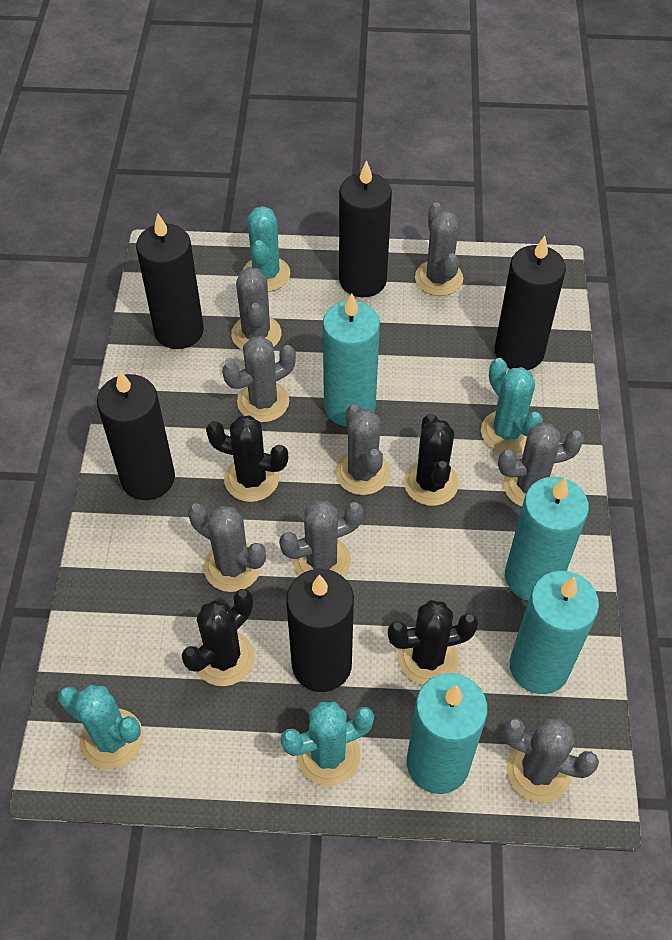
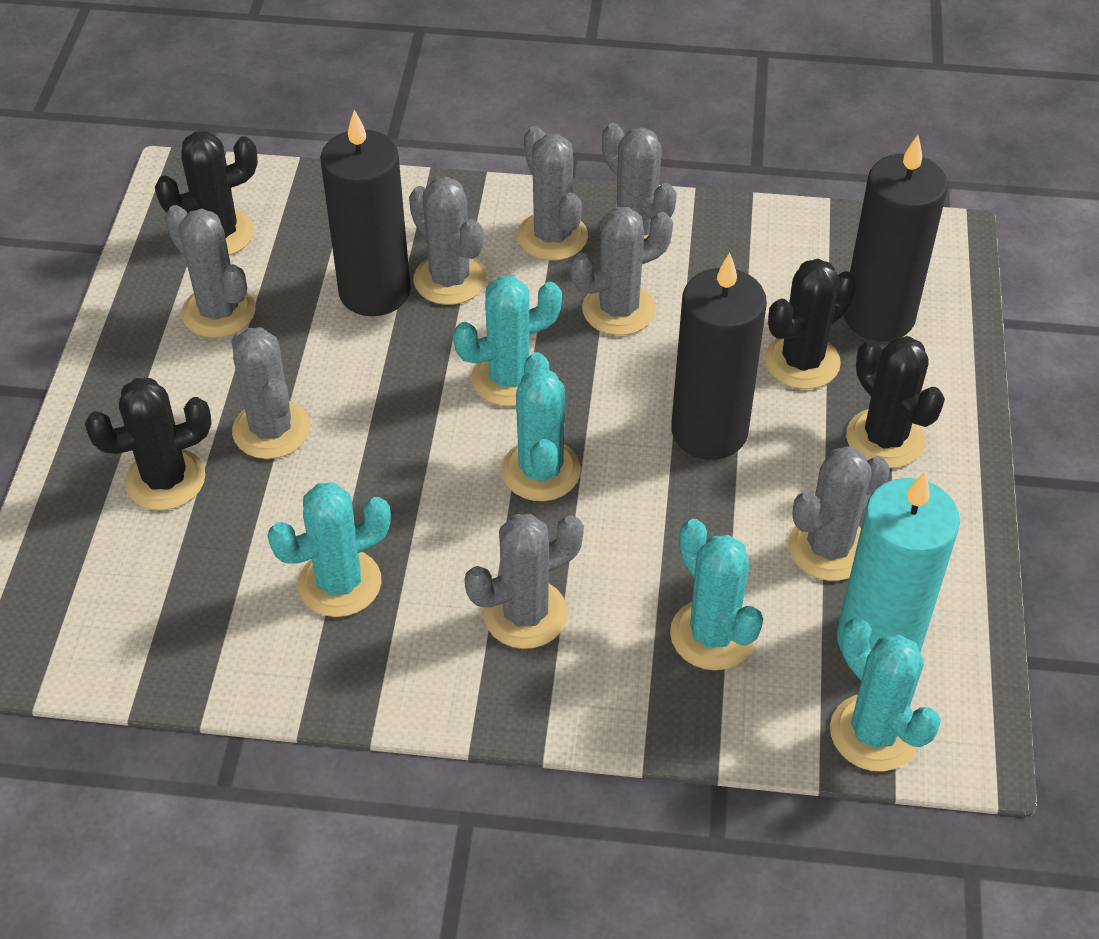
black candle: 5 -> 3
turquoise cactus: 4 -> 5
turquoise candle: 4 -> 1

